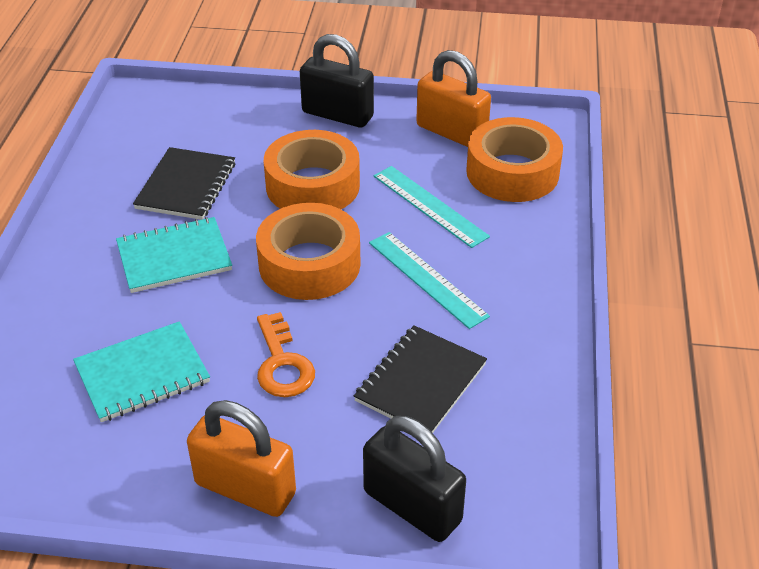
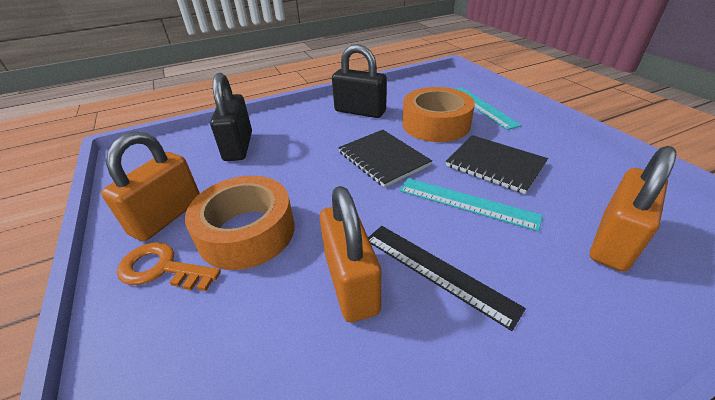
black ruler: 0 -> 1
orange padlock: 2 -> 3
orange tape: 3 -> 2
turquoise notebook: 2 -> 0

